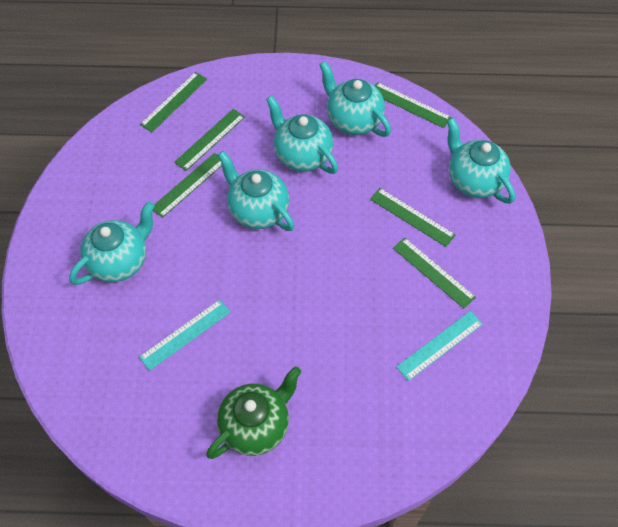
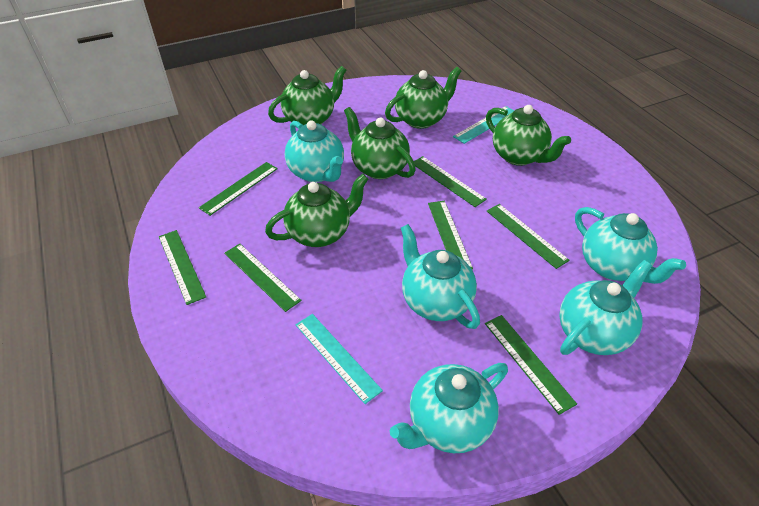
green ruler: 6 -> 7
green teapot: 1 -> 5

